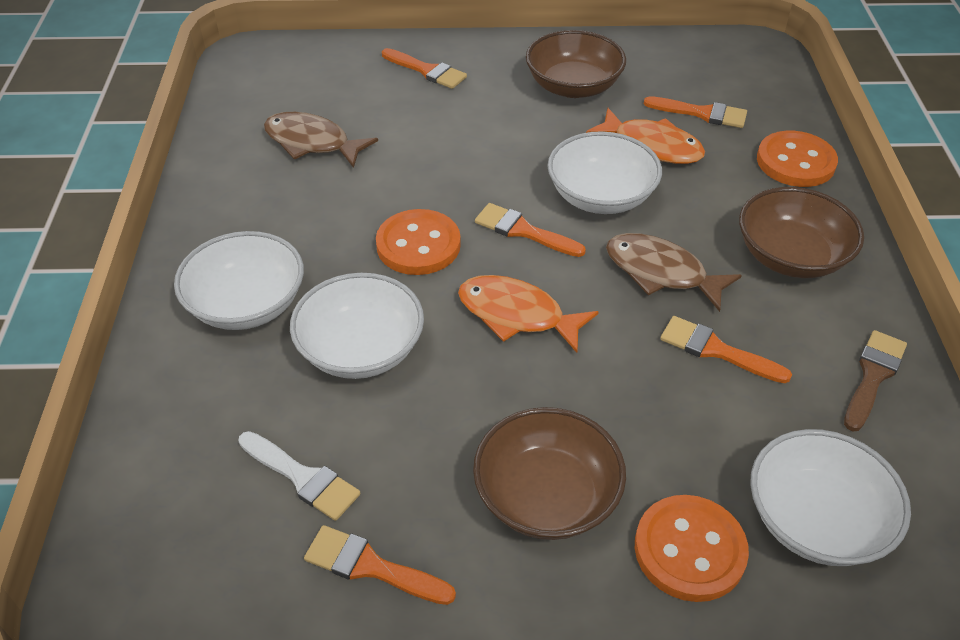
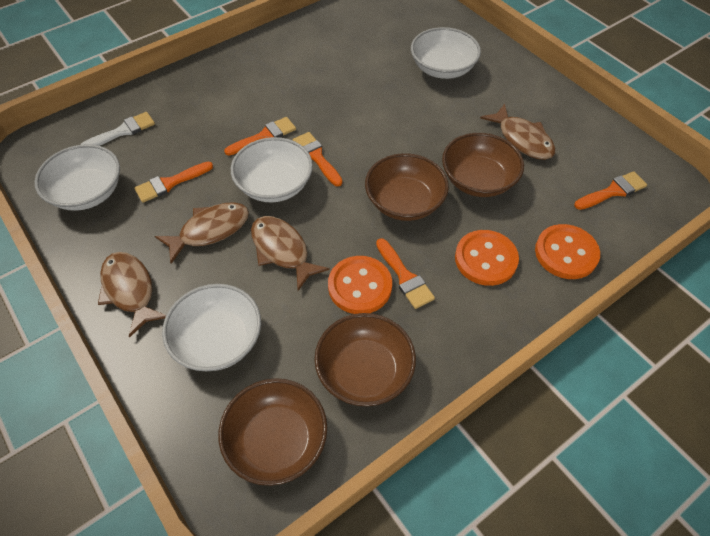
brown bowl: 3 -> 4
brown brush: 1 -> 0
brown fish: 2 -> 4
orange fish: 2 -> 0

